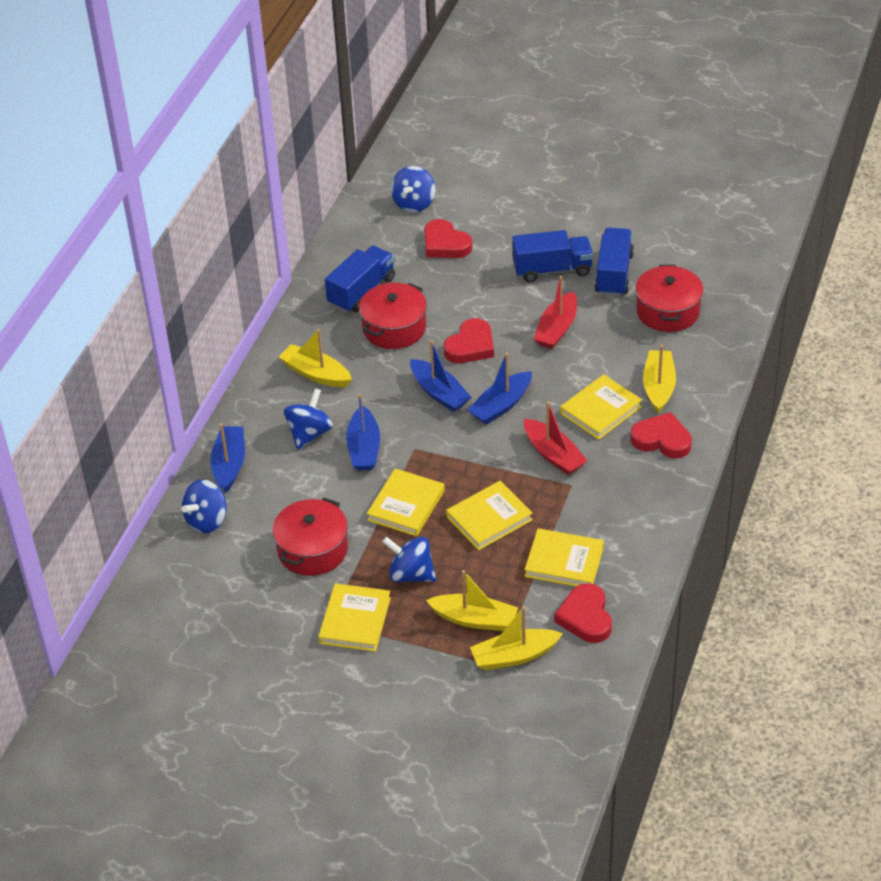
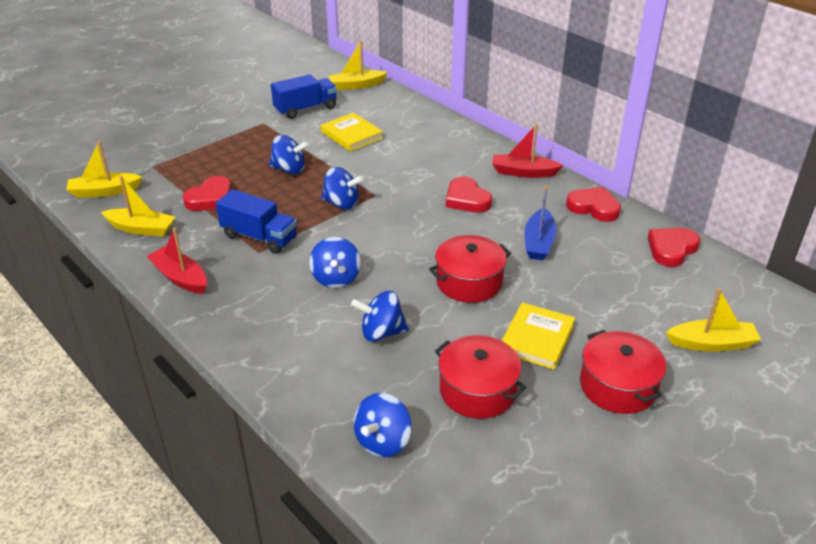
blue boat: 4 -> 1
blue spinning top: 4 -> 5
blue truck: 3 -> 2
yellow book: 5 -> 2

